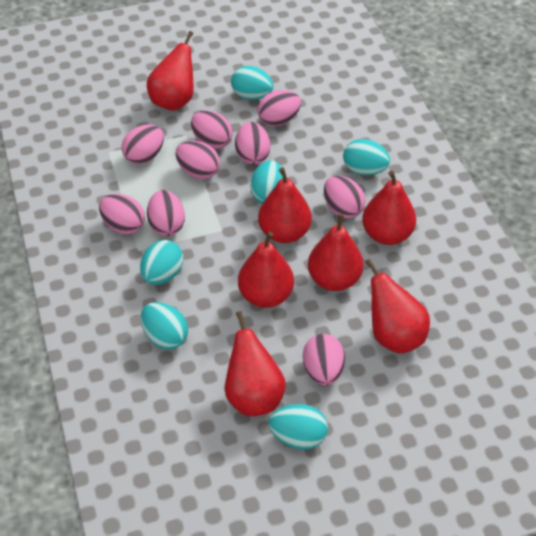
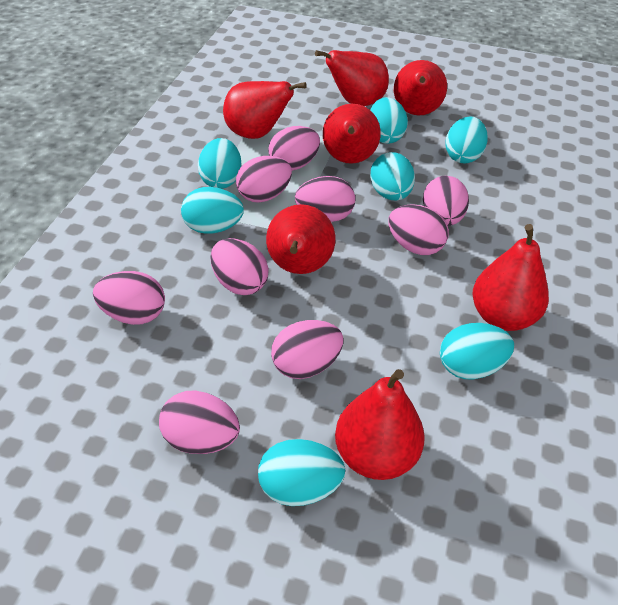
turquoise egg: 6 -> 7

